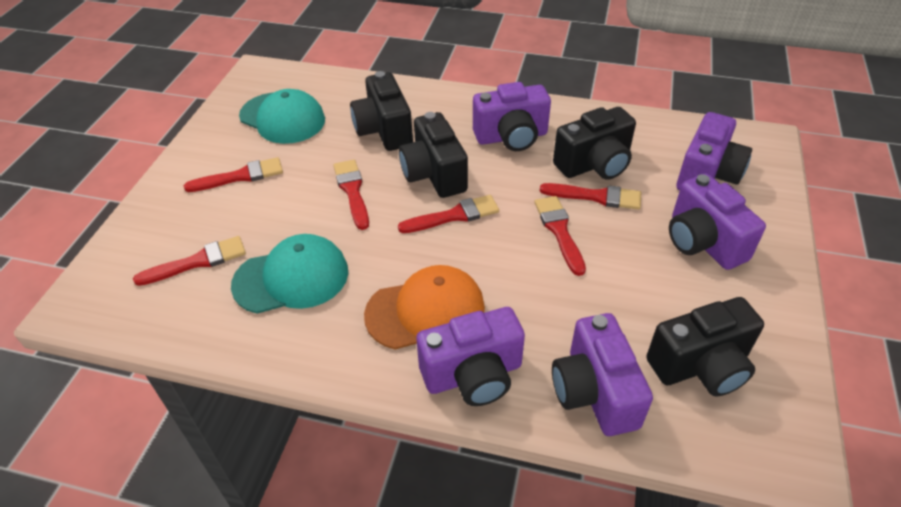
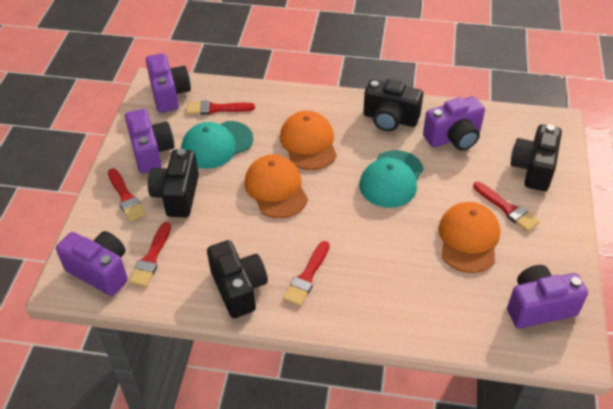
orange cap: 1 -> 3
red brush: 6 -> 5

